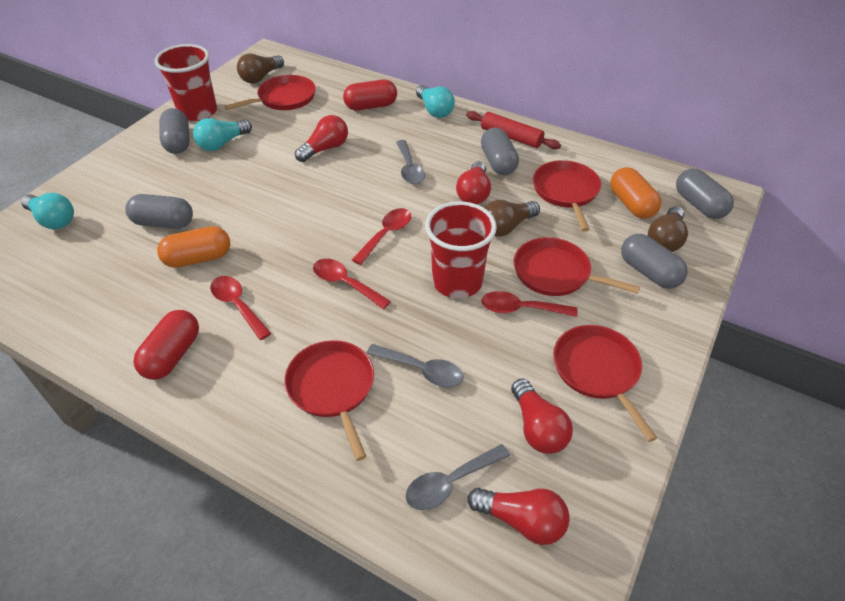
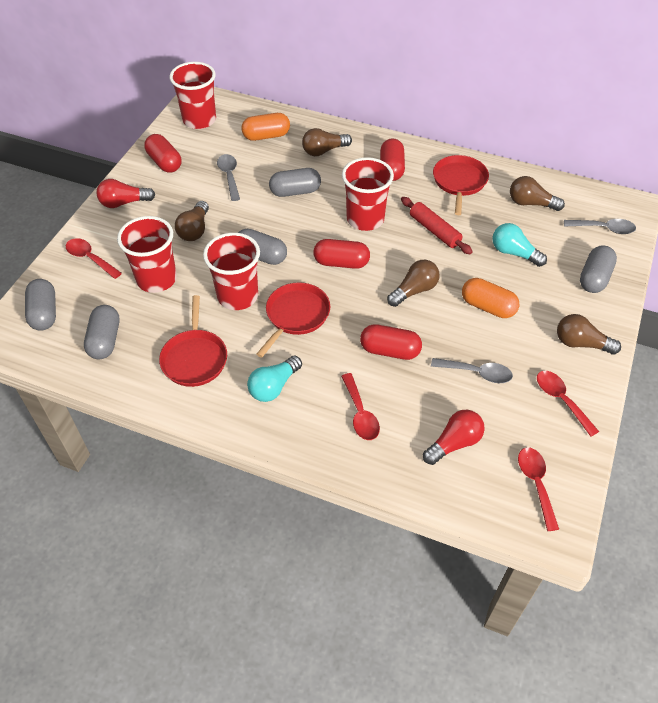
brown light bulb: 3 -> 5
red capsule: 2 -> 4
red cup: 2 -> 4
red light bulb: 4 -> 2
red pan: 5 -> 3
turquoise light bulb: 3 -> 2

